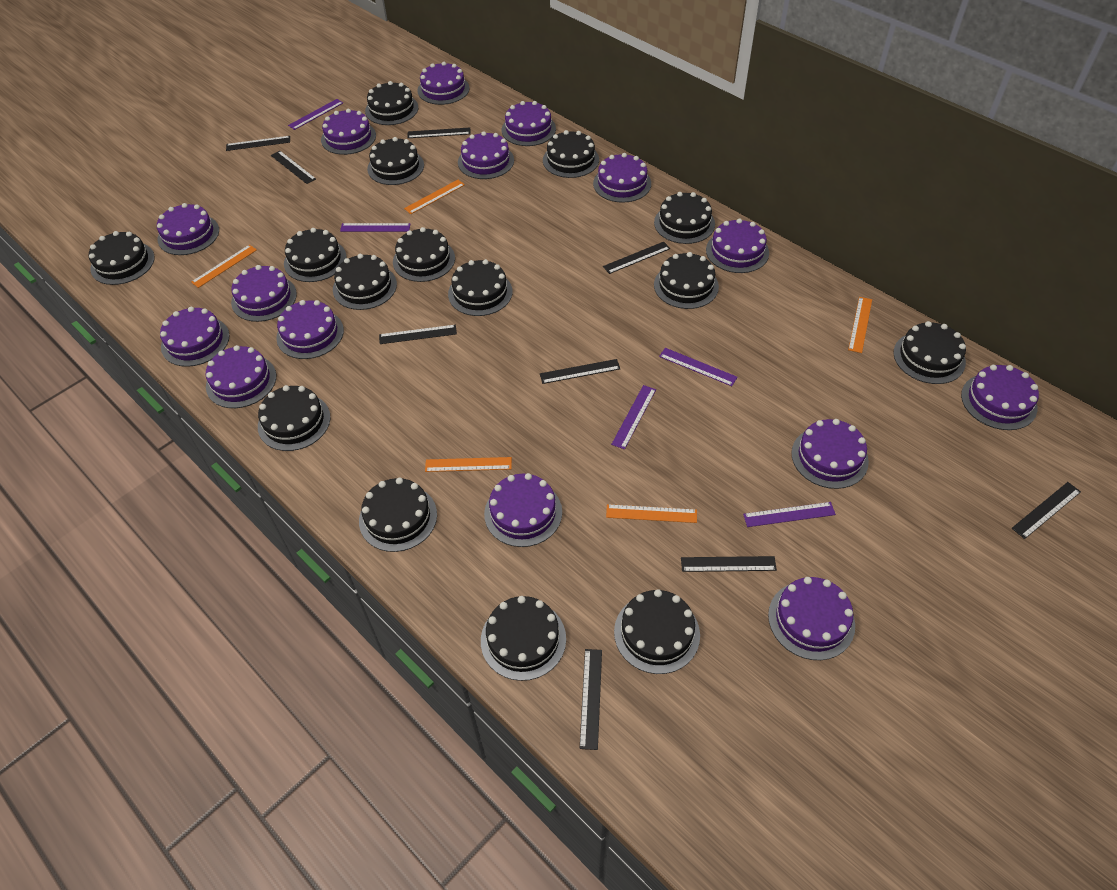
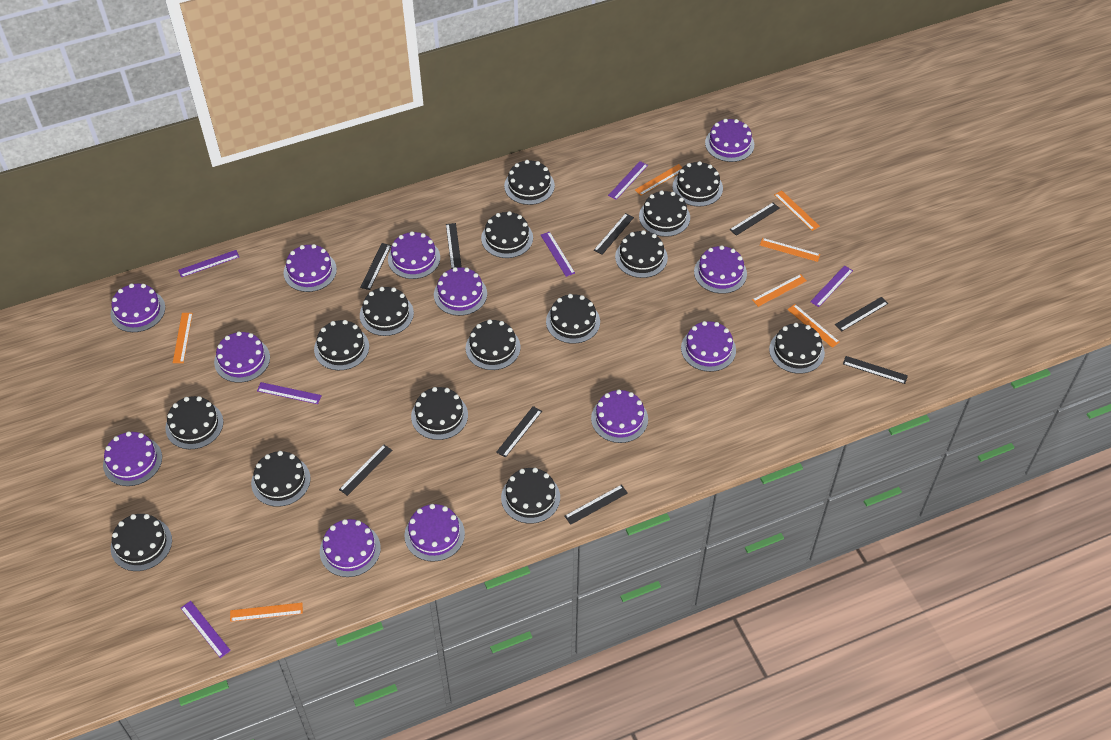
orange ruler: 5 -> 7
purple cake: 15 -> 12
purple ruler: 5 -> 6

